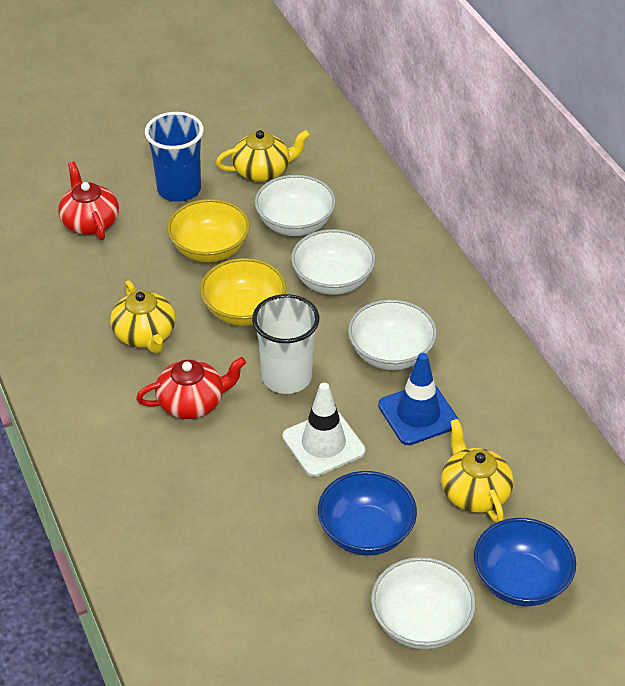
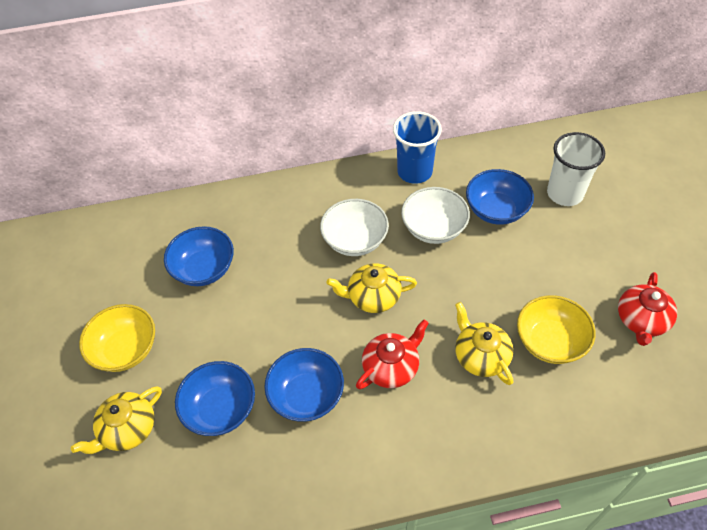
blue bowl: 2 -> 4
blue traffic cone: 1 -> 0
white bowl: 4 -> 2
white traffic cone: 1 -> 0

